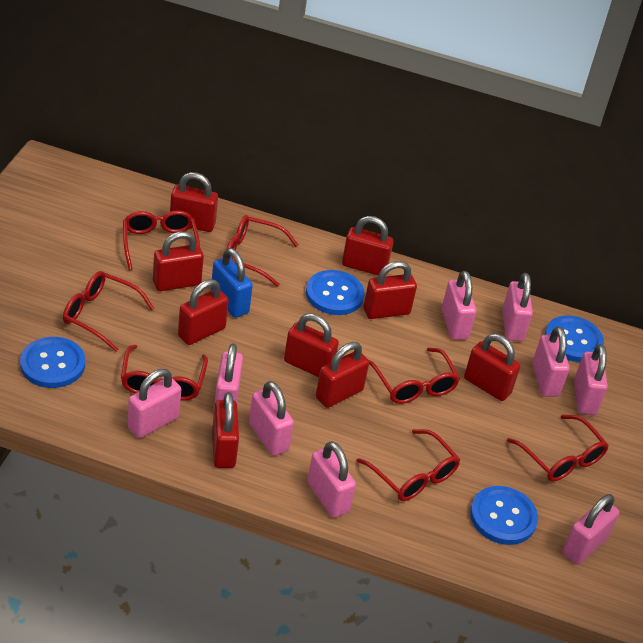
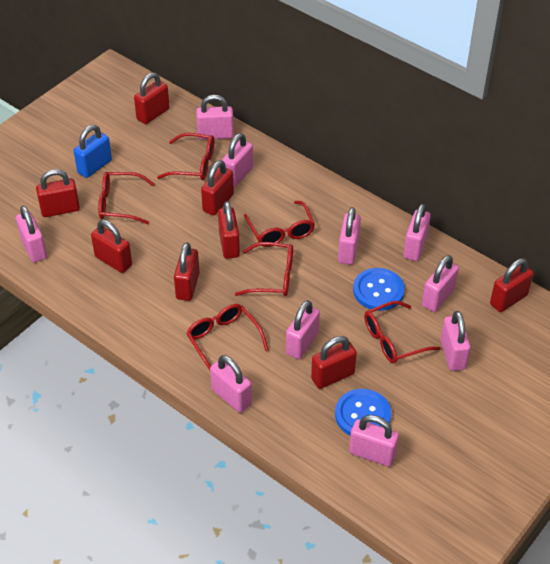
blue button: 4 -> 2
pink padlock: 9 -> 10
red glasses: 7 -> 6
red padlock: 9 -> 8

